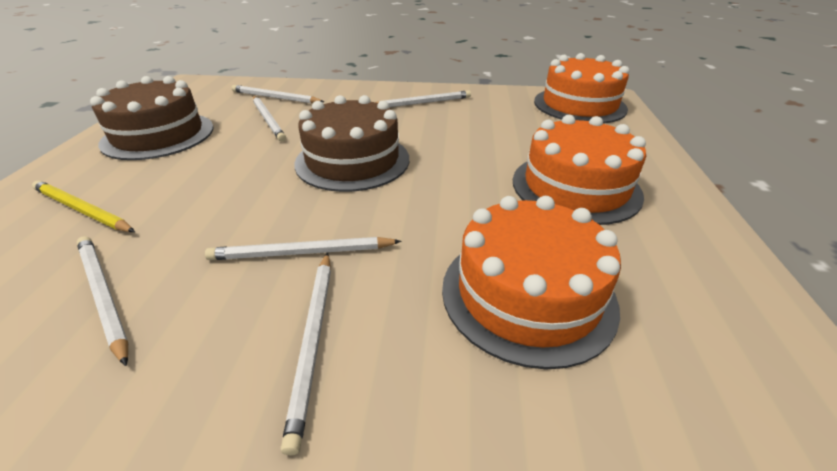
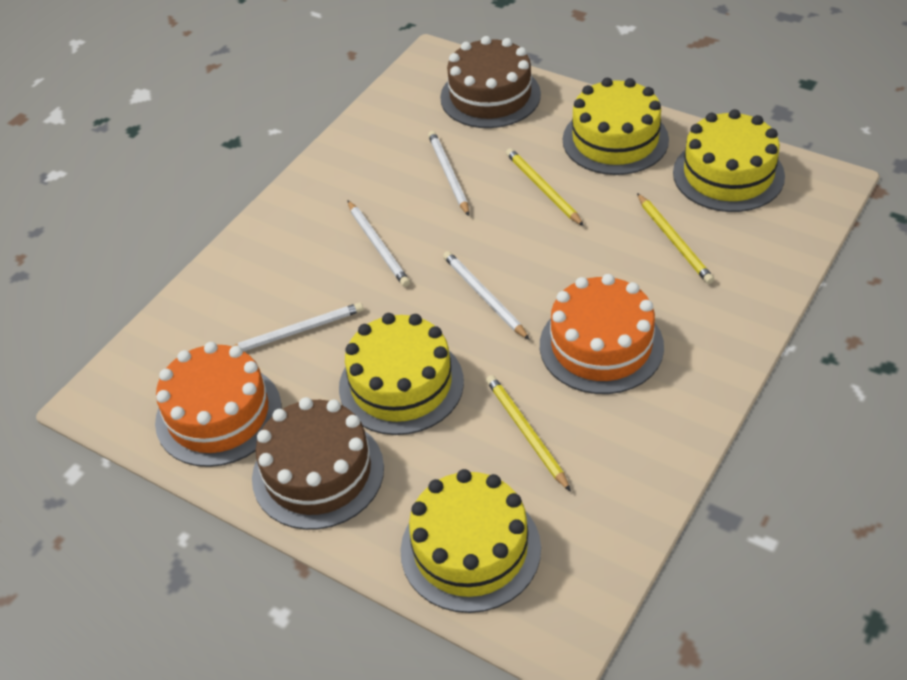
orange cake: 3 -> 2
white pencil: 6 -> 4
yellow cake: 0 -> 4
yellow pencil: 1 -> 3

